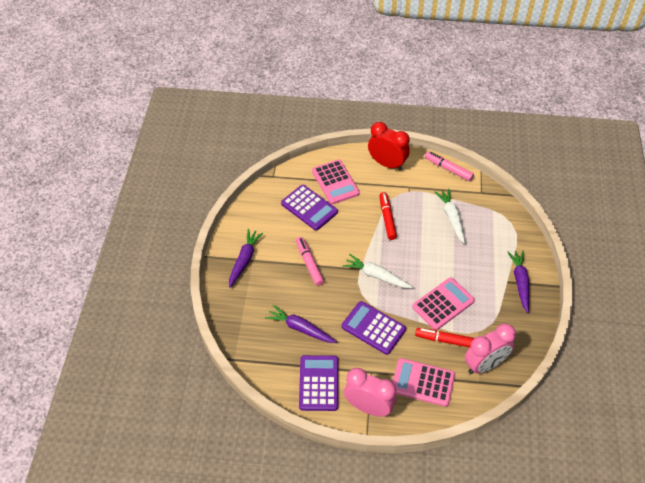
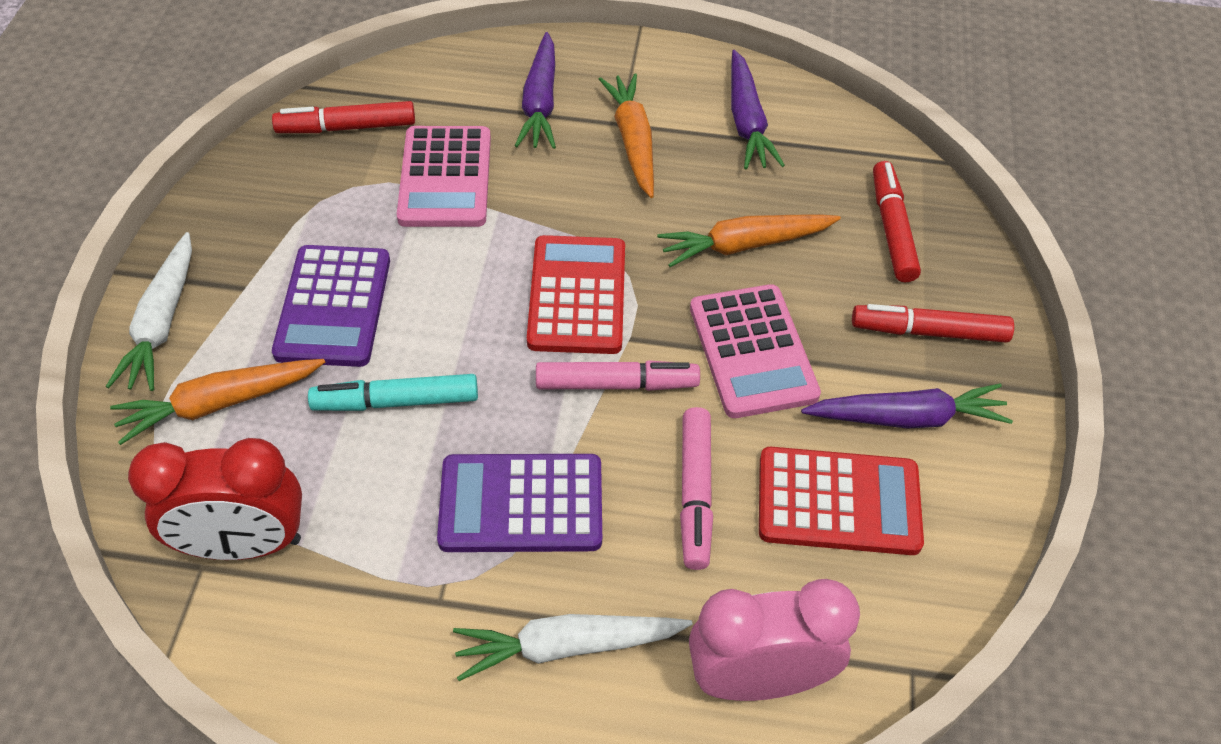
orange carrot: 0 -> 3
pink calculator: 3 -> 2
pink clock: 2 -> 1
purple calculator: 3 -> 2
red calculator: 0 -> 2
red marker: 2 -> 3
turquoise marker: 0 -> 1

